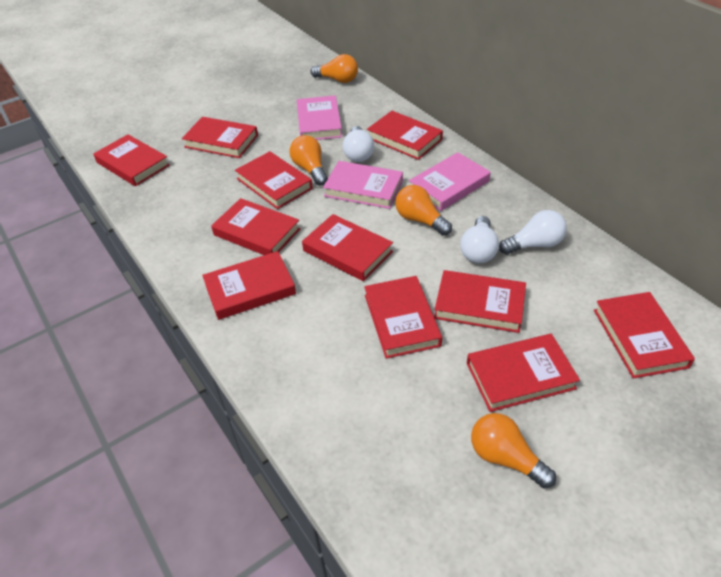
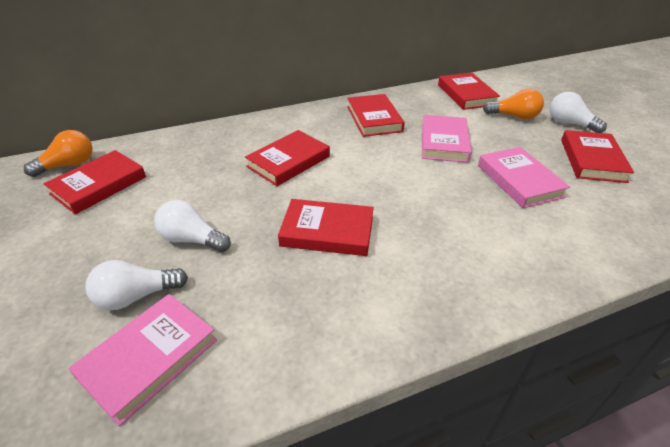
orange light bulb: 4 -> 2
red book: 11 -> 6

